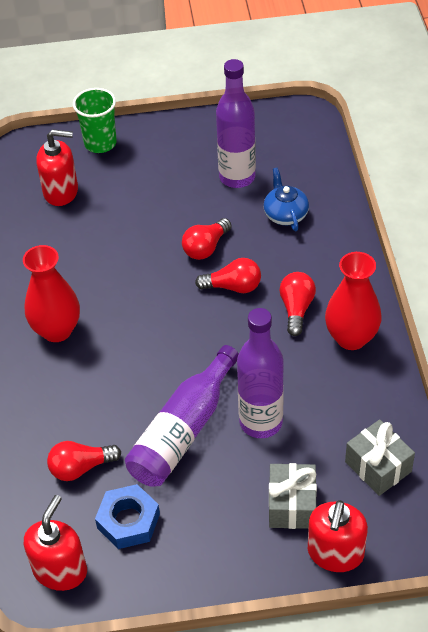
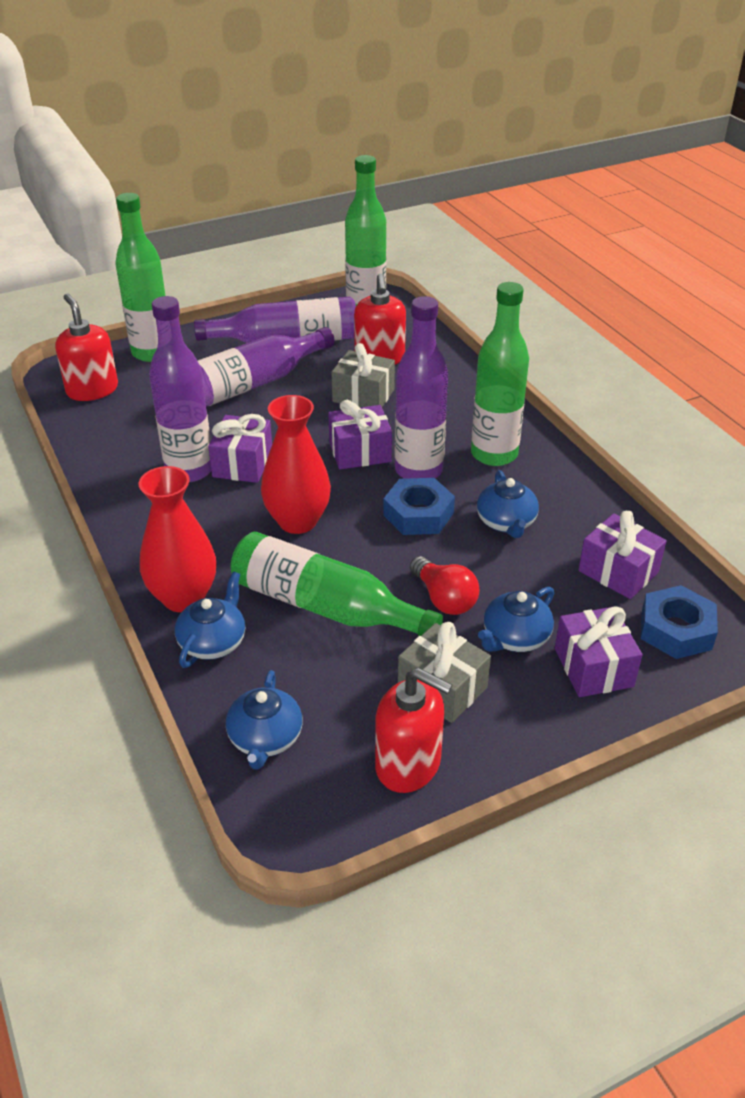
blue nut: 1 -> 2
blue teapot: 1 -> 4
green bottle: 0 -> 4
green cup: 1 -> 0
purple bottle: 3 -> 4
purple gift: 0 -> 4
red light bulb: 4 -> 1

